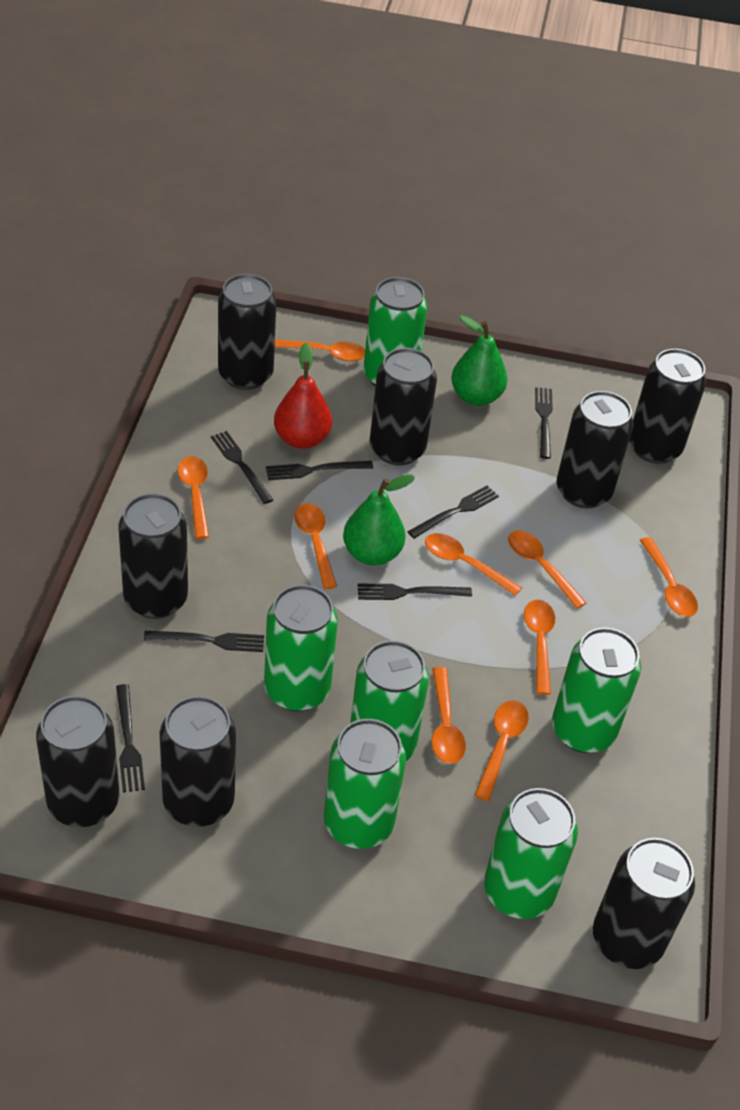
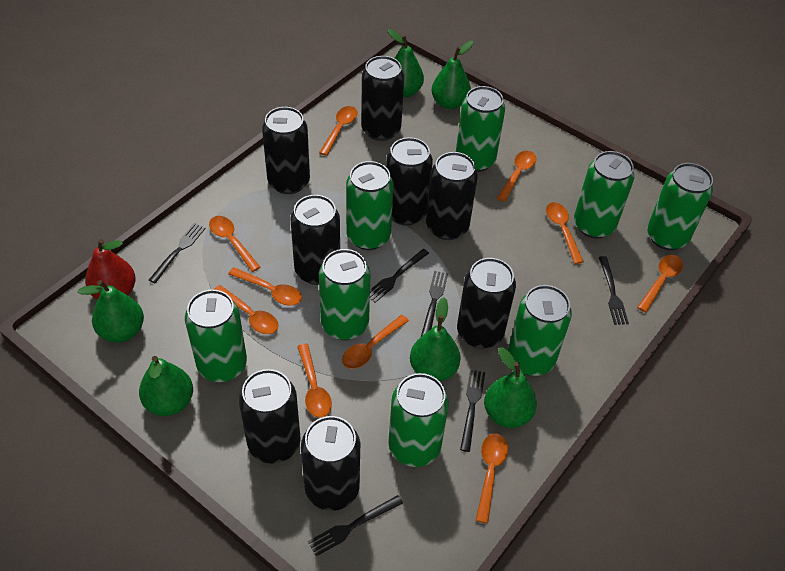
black fork: 7 -> 6
green can: 6 -> 8
green pear: 2 -> 6
orange spoon: 9 -> 10

